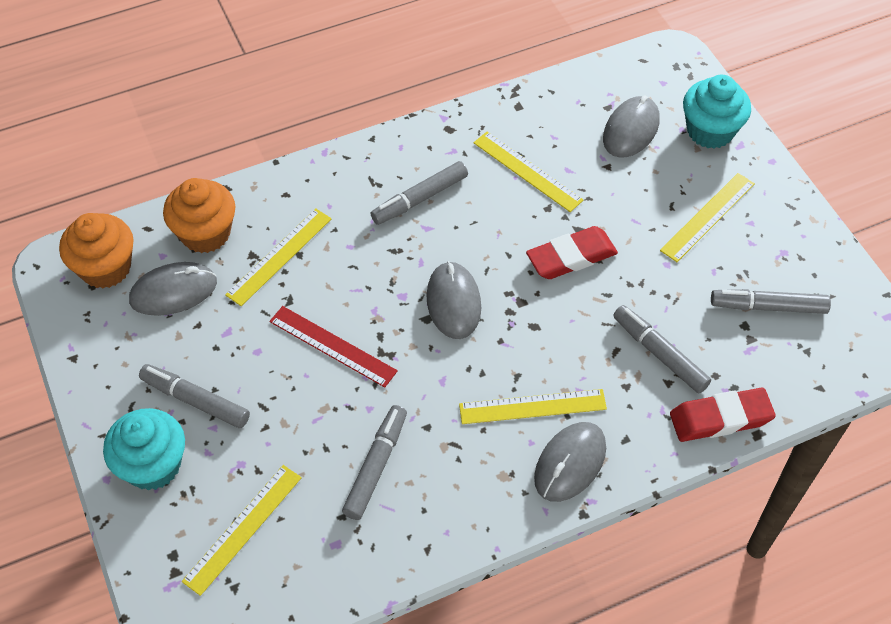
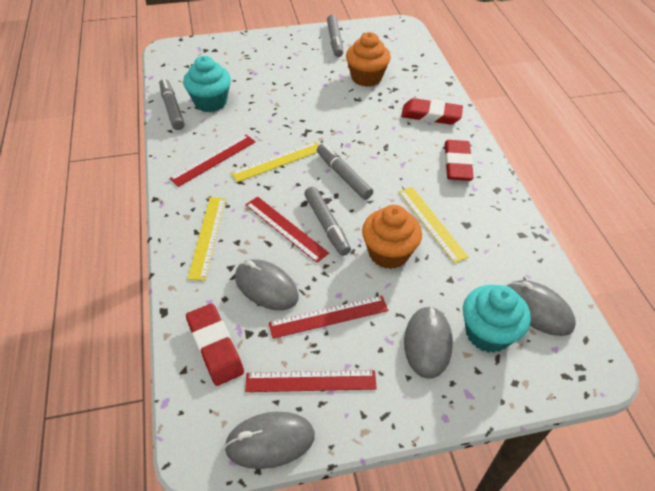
grey marker: 5 -> 4
red eraser: 2 -> 3
red ruler: 1 -> 4
yellow ruler: 5 -> 3

